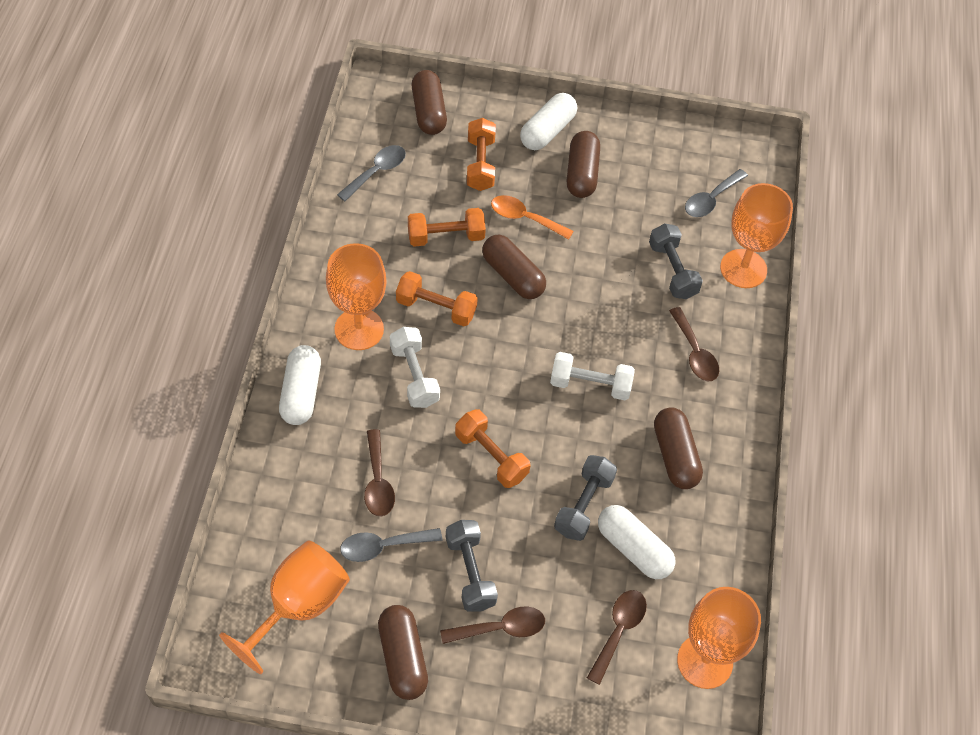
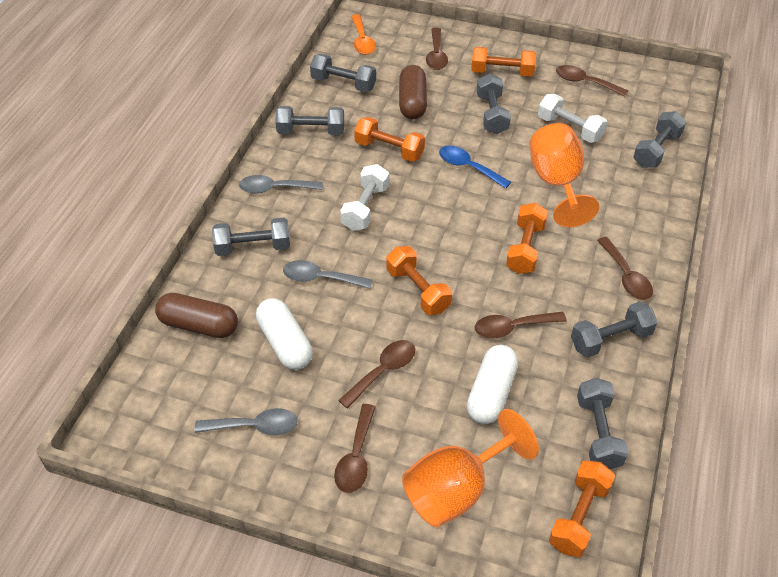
blue spoon: 0 -> 1
brown capsule: 5 -> 2
brown spoon: 4 -> 6
grey dumbbell: 3 -> 7
orange dumbbell: 4 -> 5
orange goblet: 4 -> 2
white capsule: 3 -> 2

